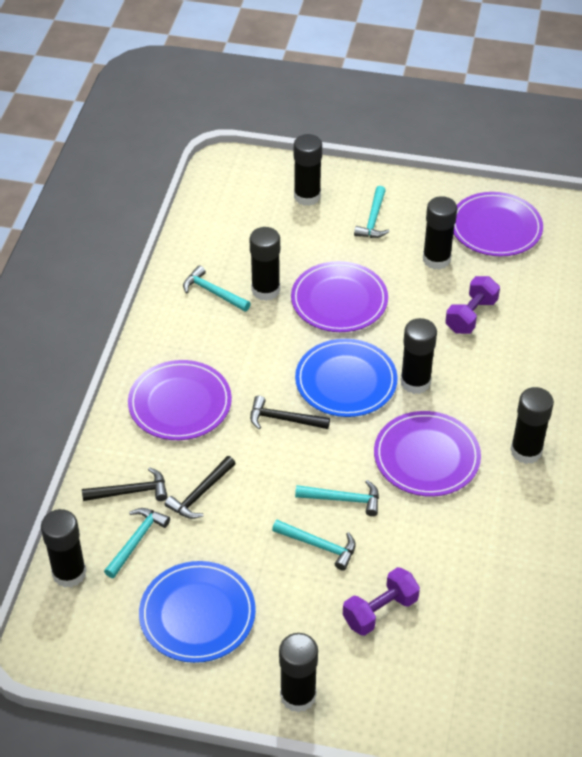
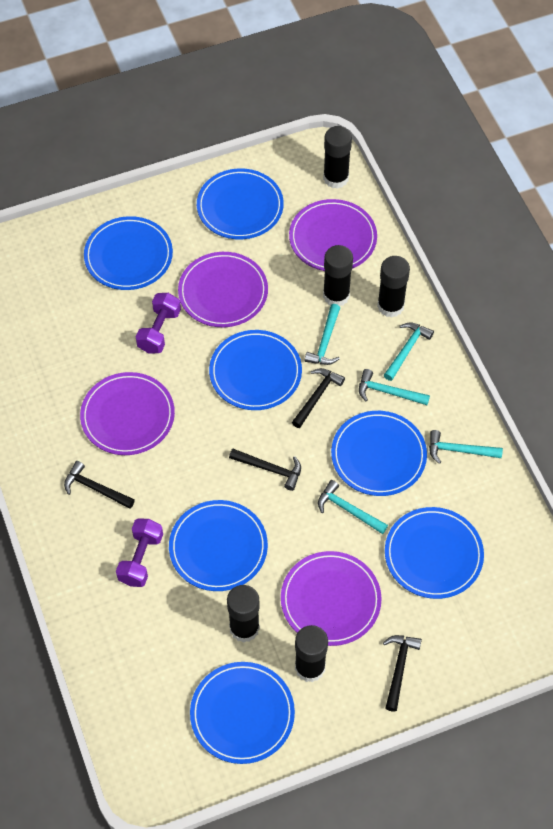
black glue stick: 7 -> 5
black hammer: 3 -> 4
blue plate: 2 -> 7

